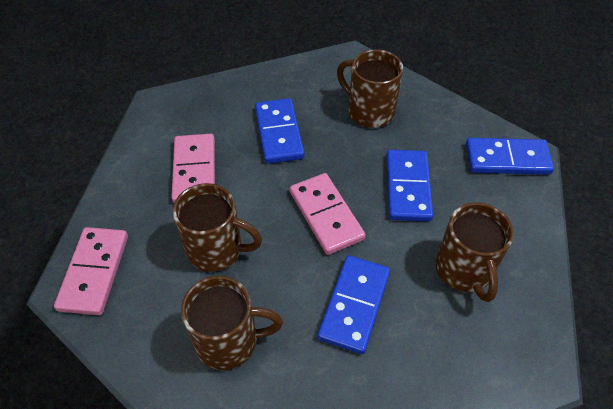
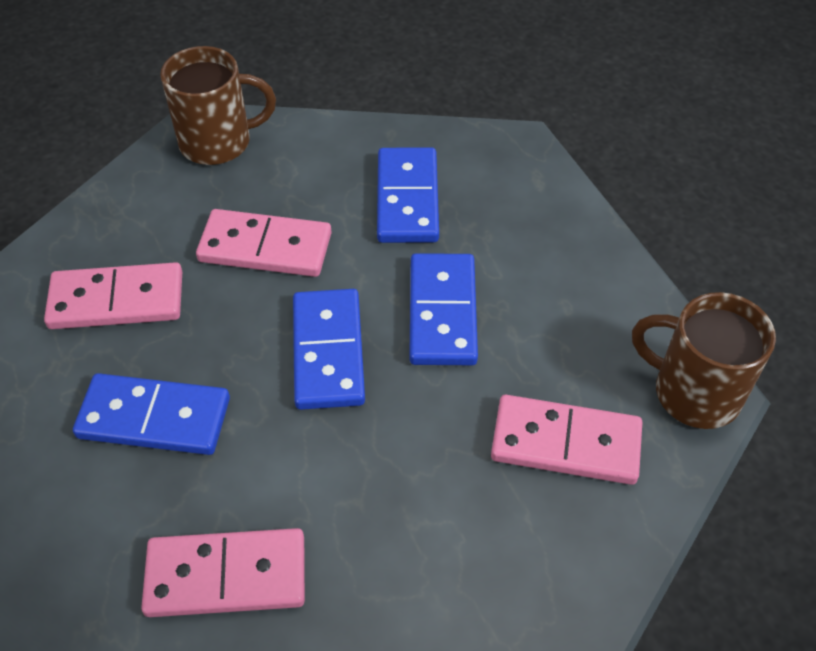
brown mug: 4 -> 2
pink domino: 3 -> 4

